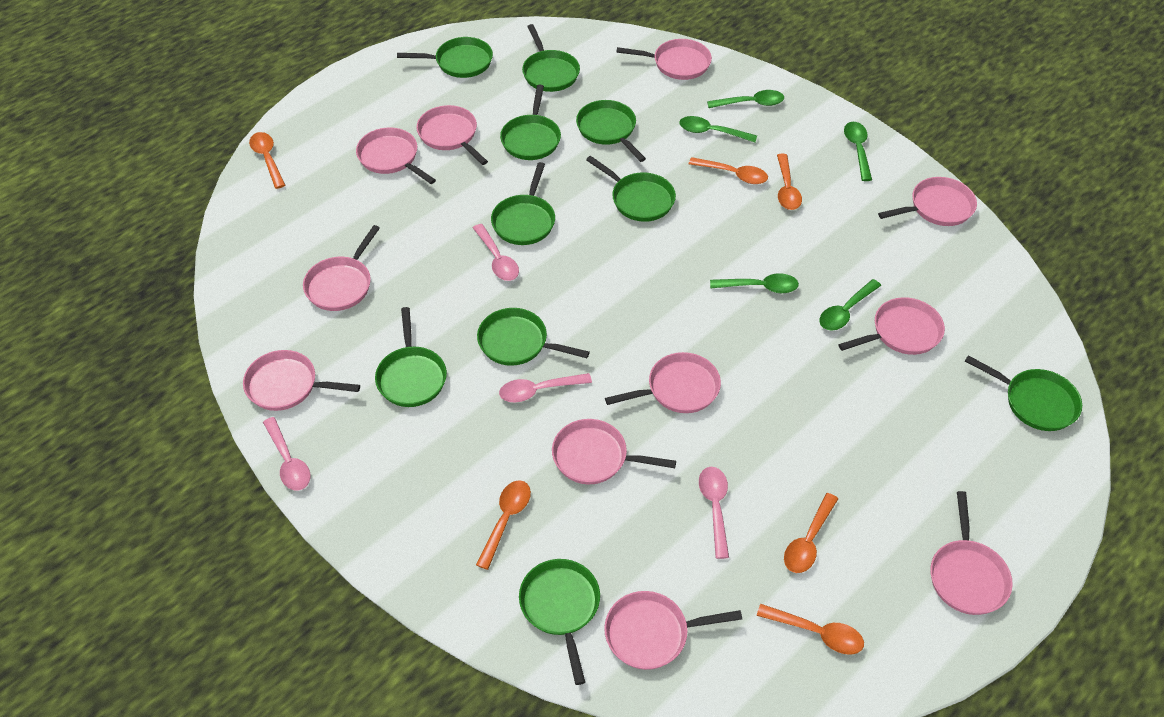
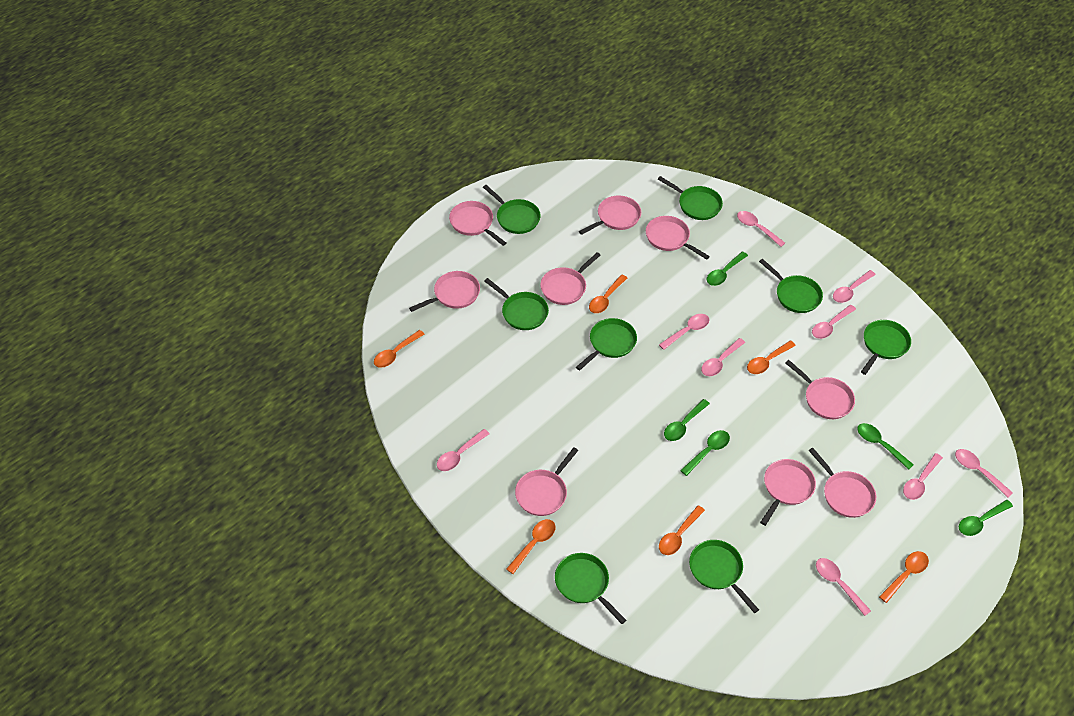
green pan: 10 -> 8
pink pan: 11 -> 9
pink spoon: 4 -> 9

